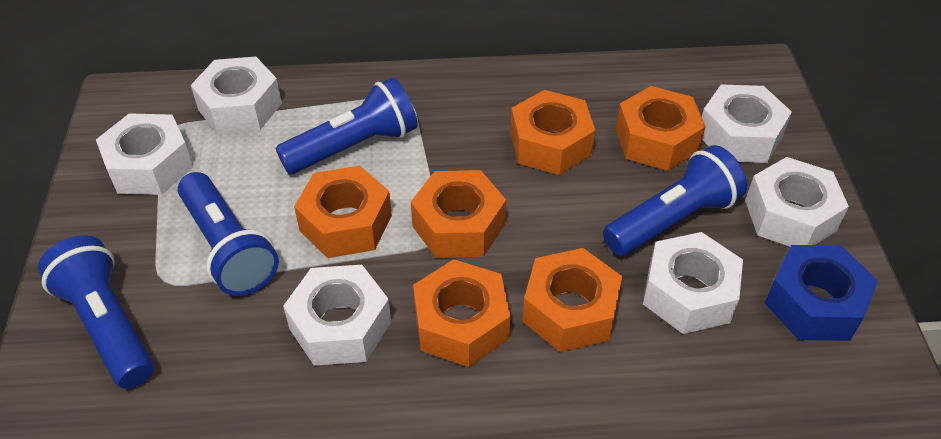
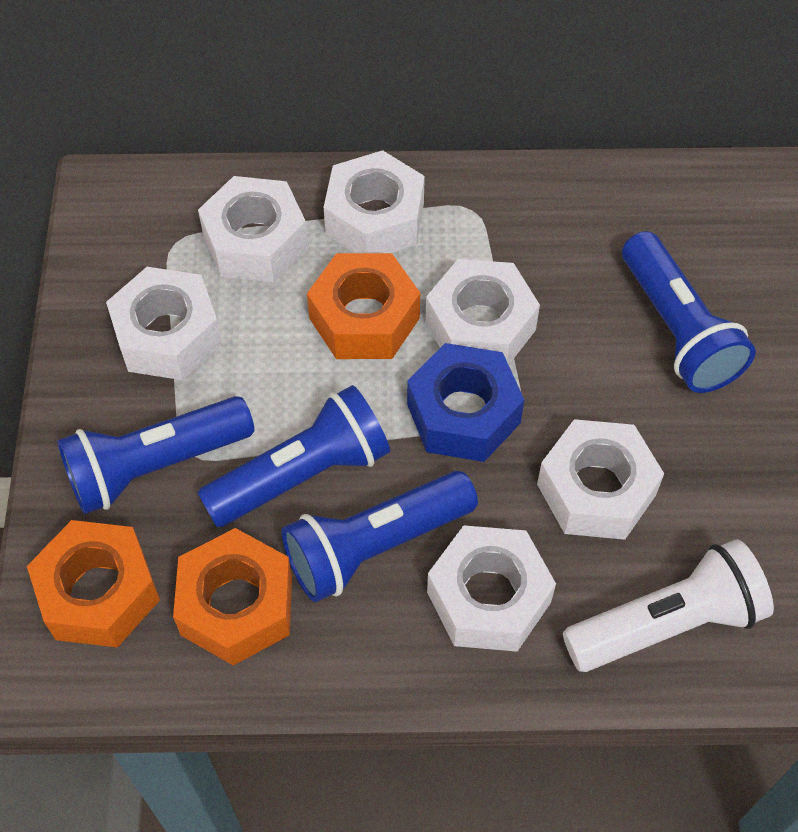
orange nut: 6 -> 3
white flashlight: 0 -> 1

